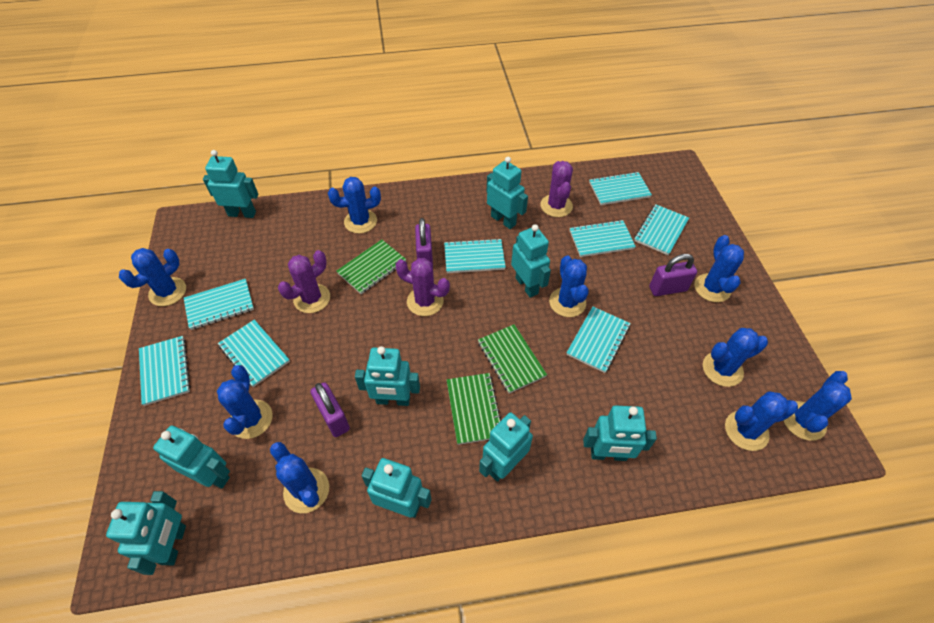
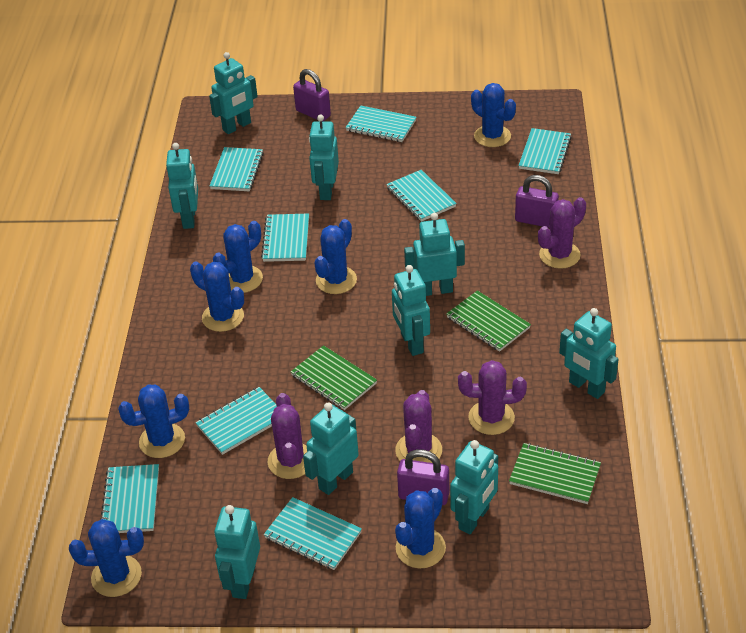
blue cactus: 9 -> 7
purple cactus: 3 -> 4

